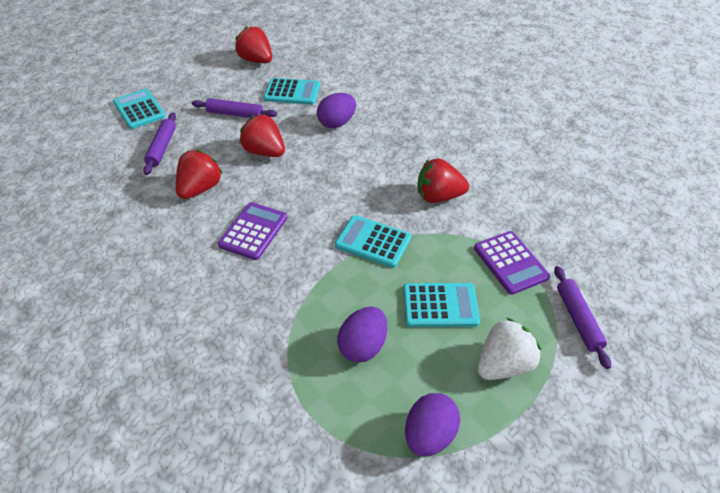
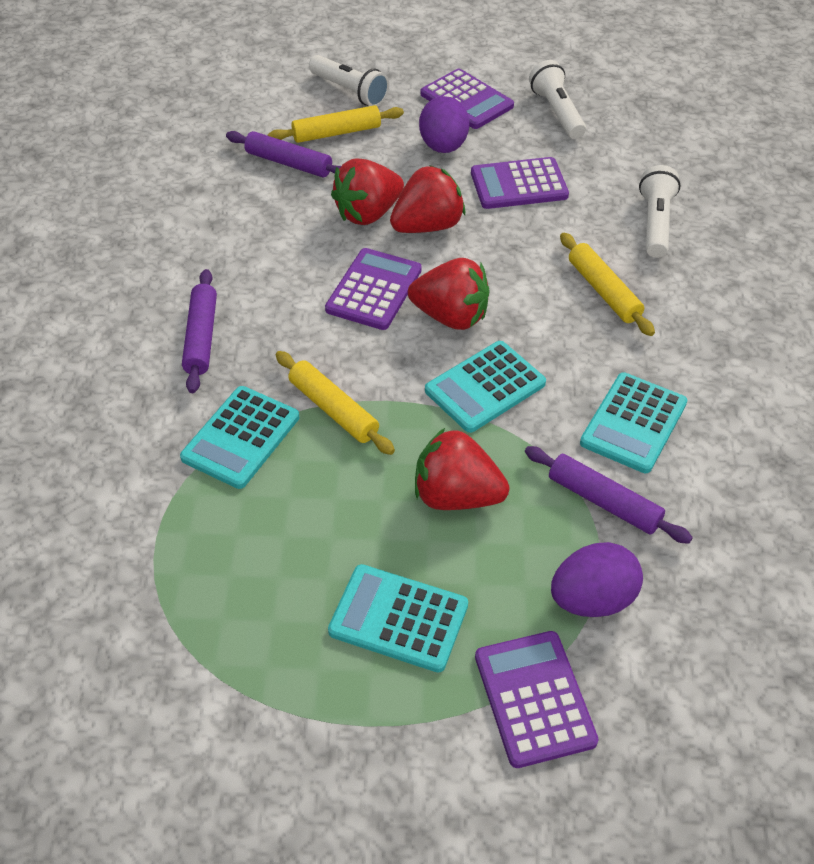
purple calculator: 2 -> 4
purple egg: 3 -> 2
white flashlight: 0 -> 3
white strawberry: 1 -> 0
yellow rolling pin: 0 -> 3

